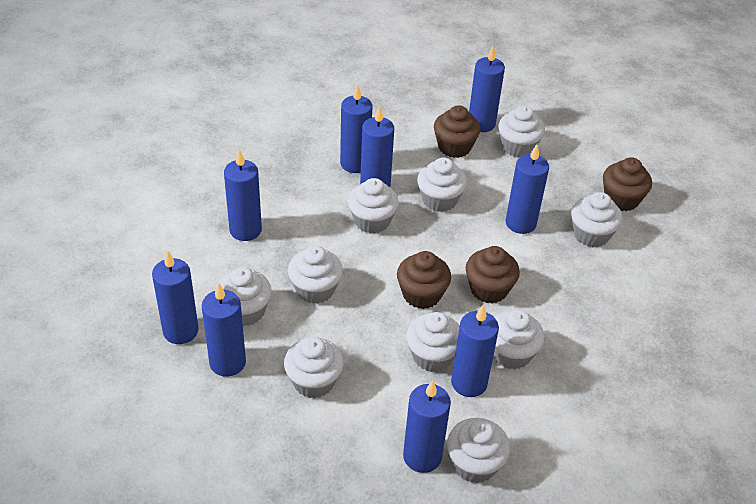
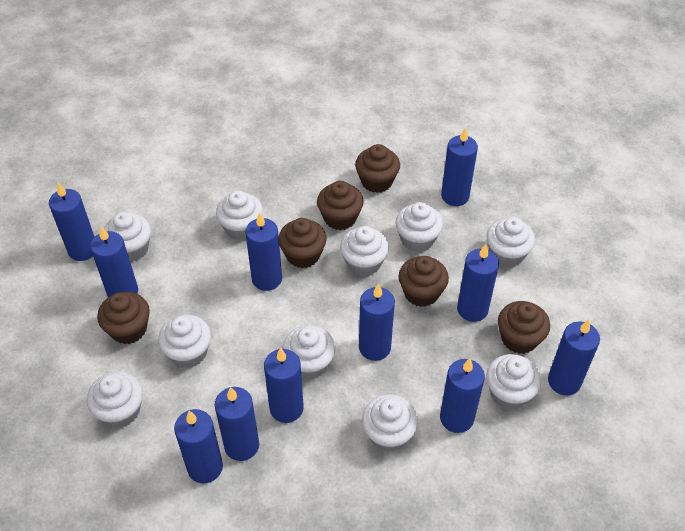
blue candle: 9 -> 11
brown cupcake: 4 -> 6

